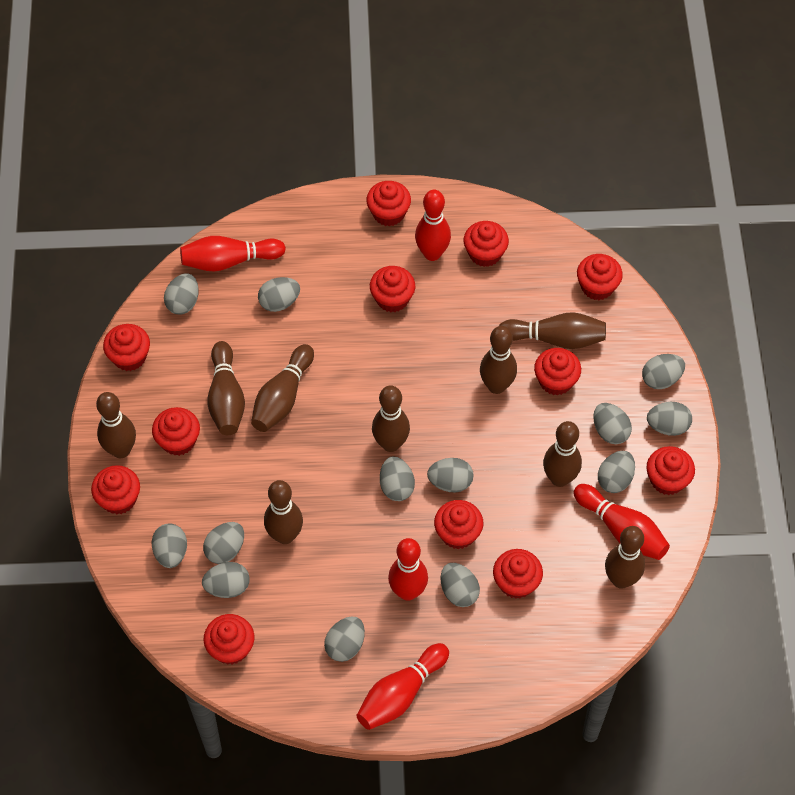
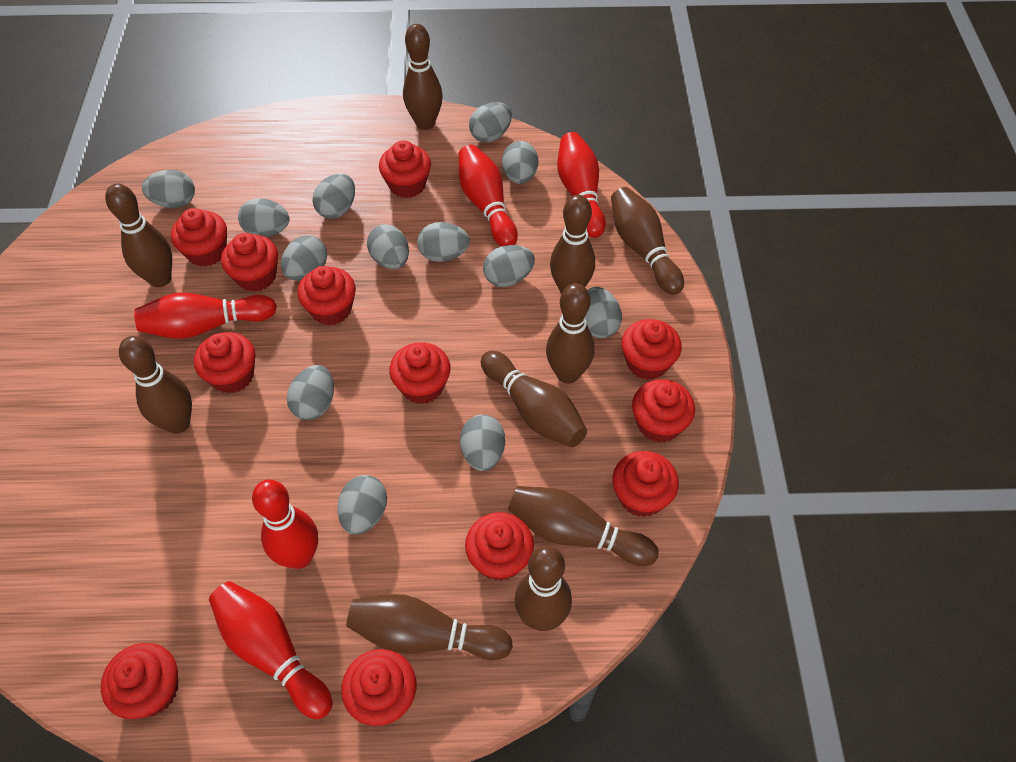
brown bowling pin: 9 -> 10

